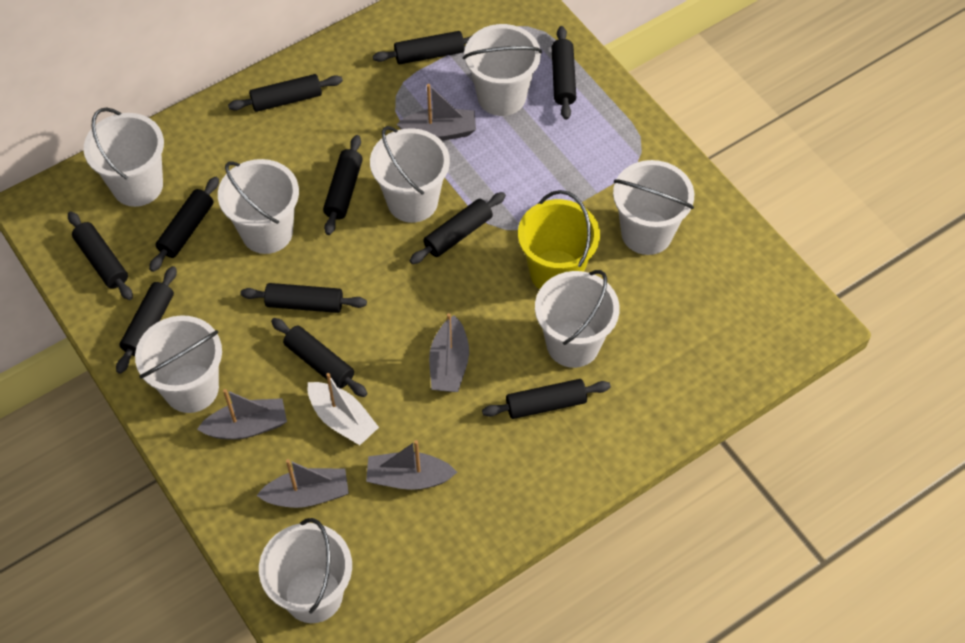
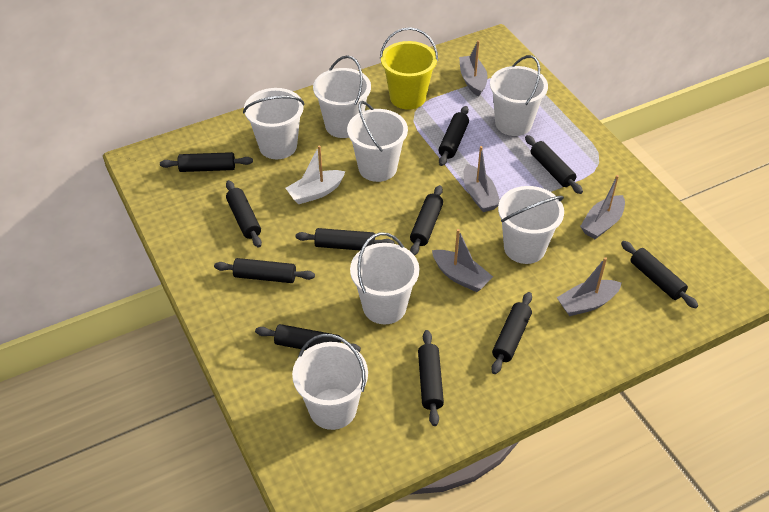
white bucket: 8 -> 7

